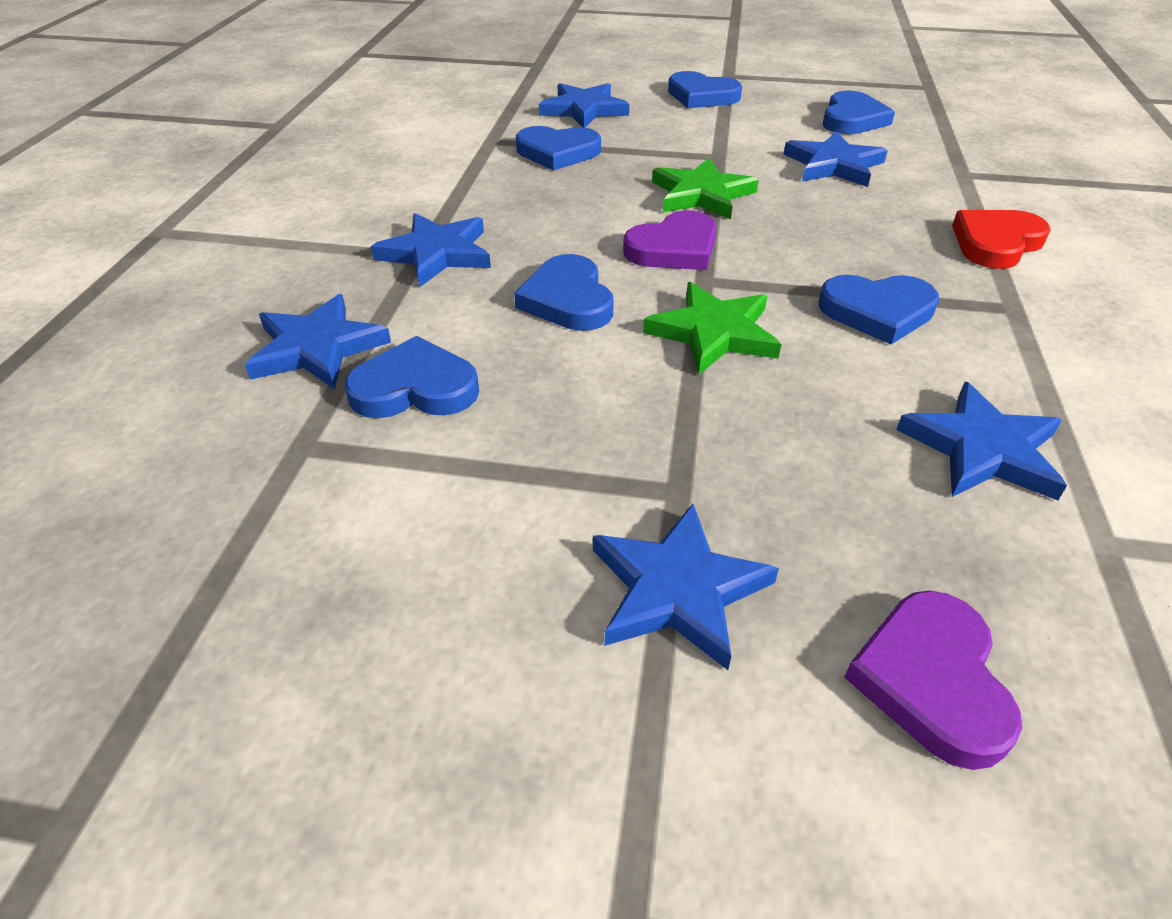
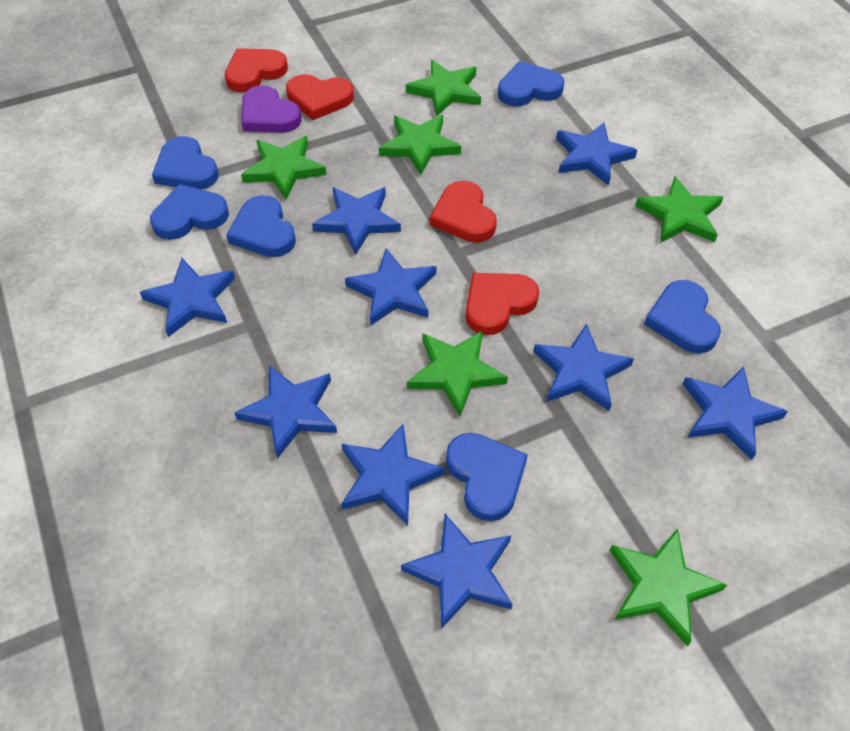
blue star: 6 -> 9
green star: 2 -> 6
purple heart: 2 -> 1
red heart: 1 -> 4

